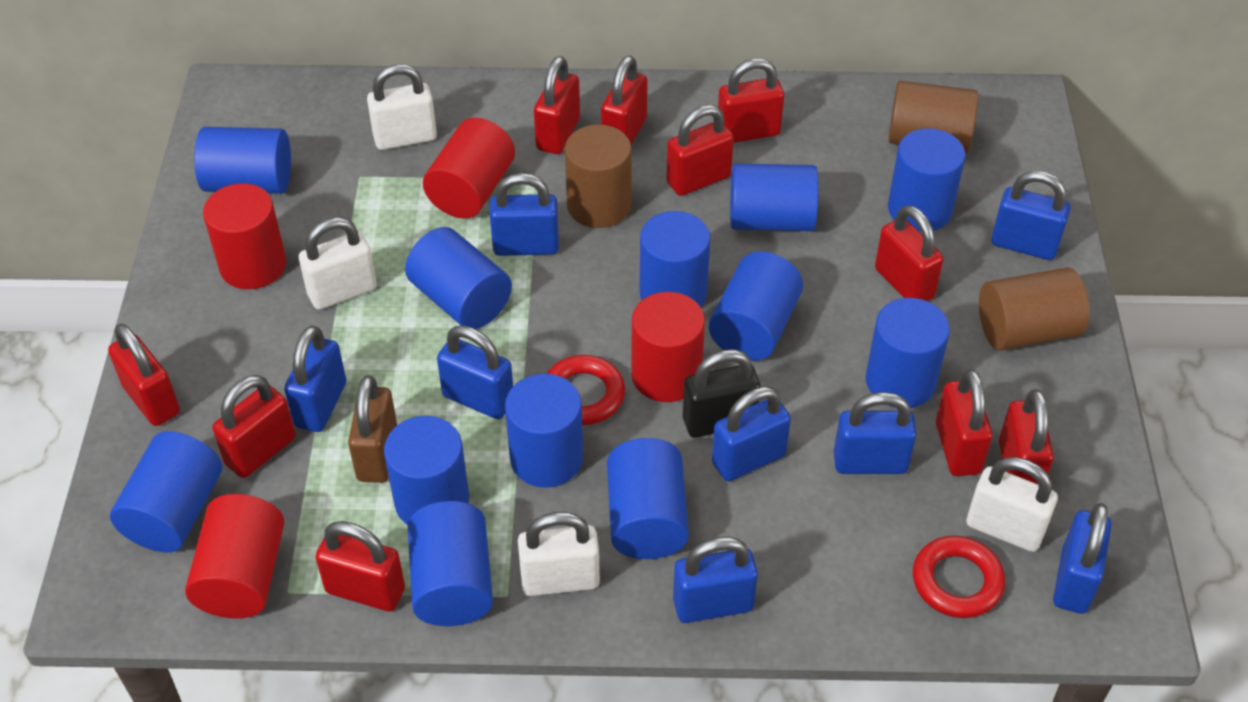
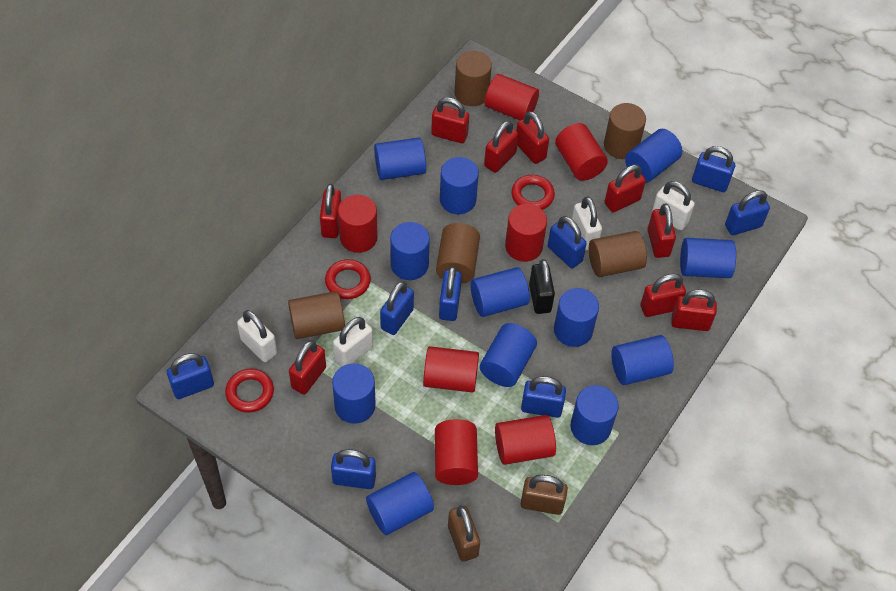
brown cylinder: 3 -> 5
brown padlock: 1 -> 2
red cylinder: 4 -> 7
red padlock: 10 -> 9
red ring: 2 -> 3

